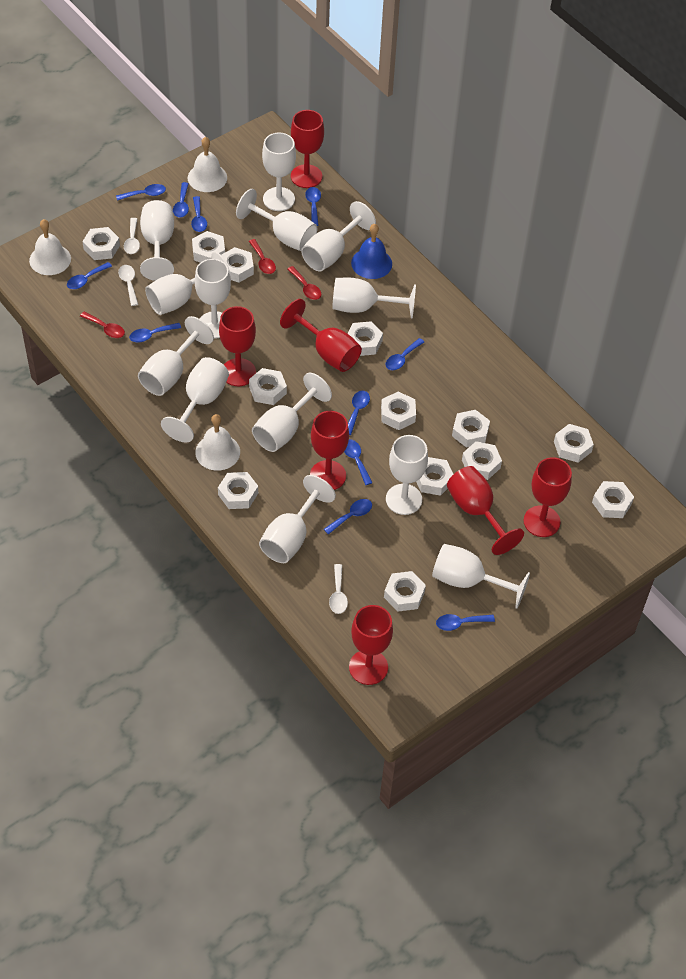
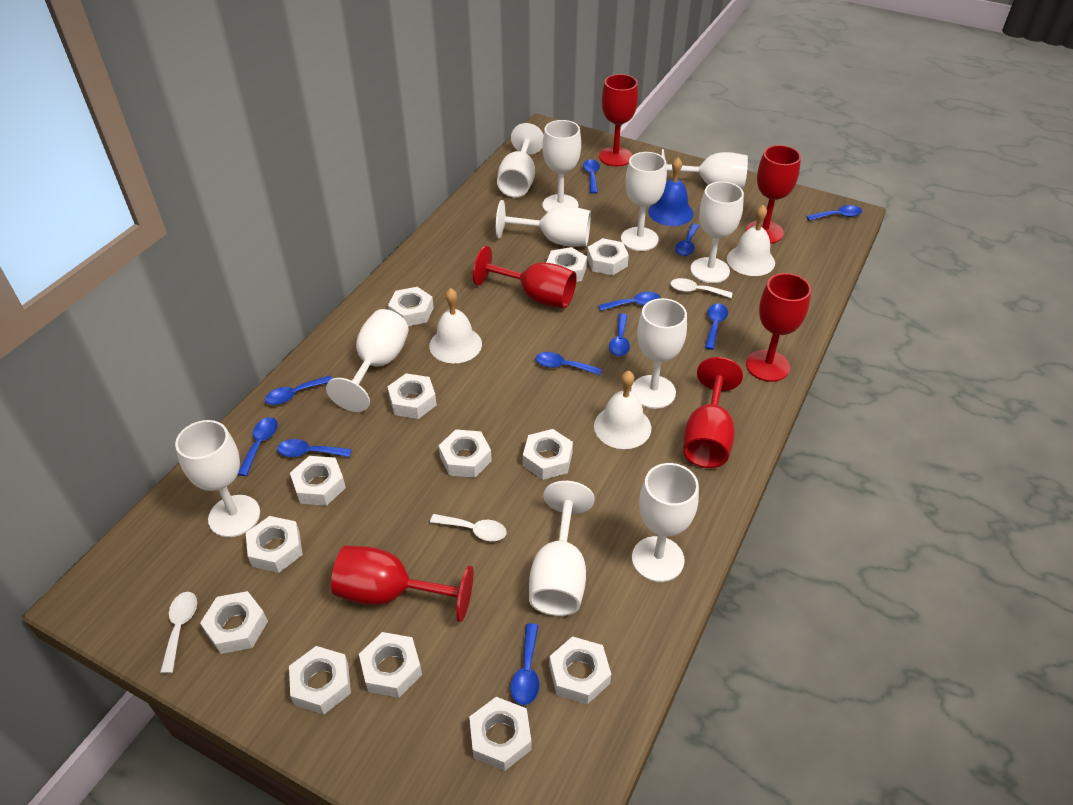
red goblet: 7 -> 6
red spoon: 3 -> 0
white goblet: 13 -> 11

